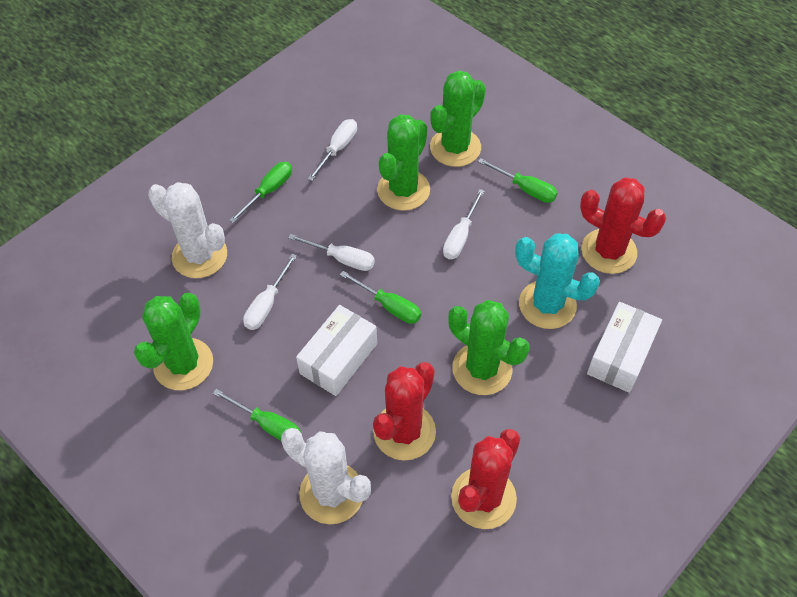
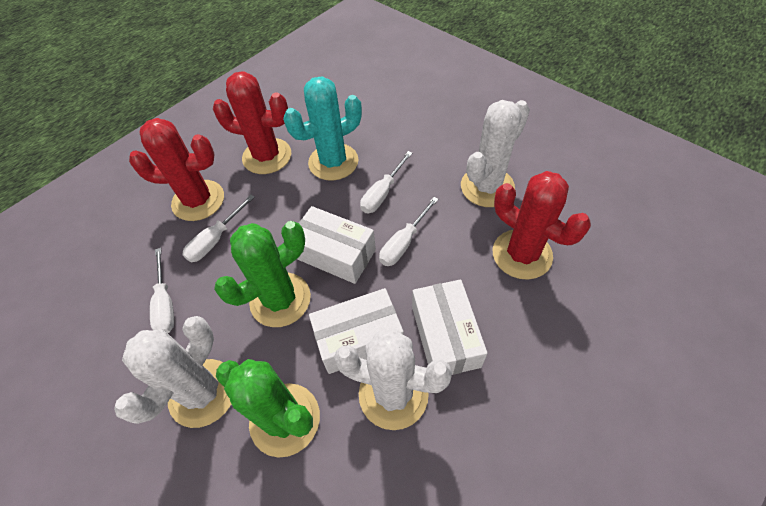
green cactus: 4 -> 2
green screwdriver: 4 -> 0
white box: 2 -> 3
white cactus: 2 -> 3

